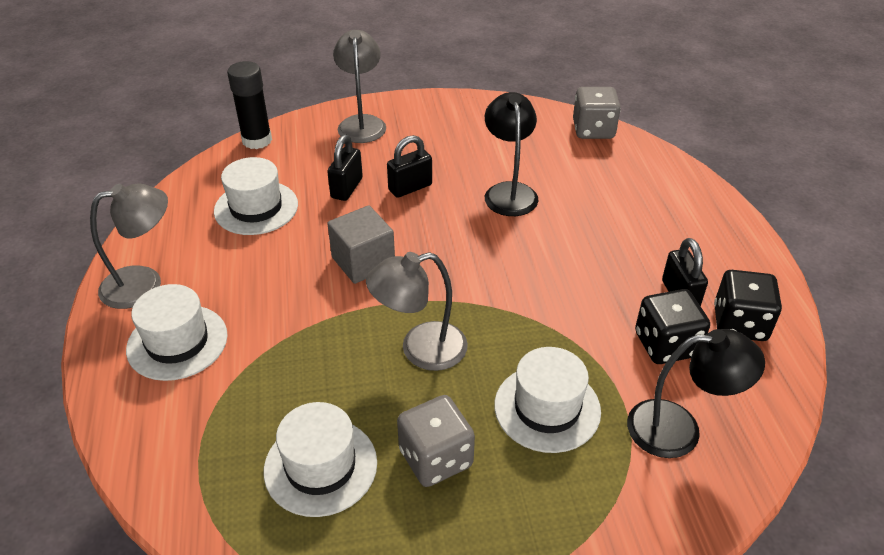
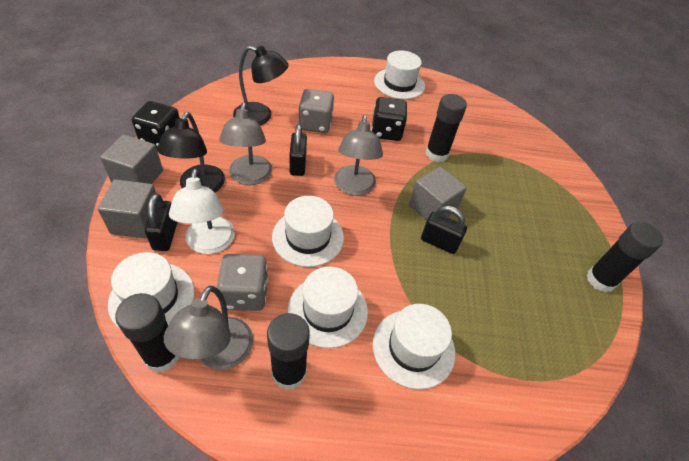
black glue stick: 1 -> 4
grey cube: 1 -> 3
white hat: 4 -> 5
white lamp: 0 -> 1

